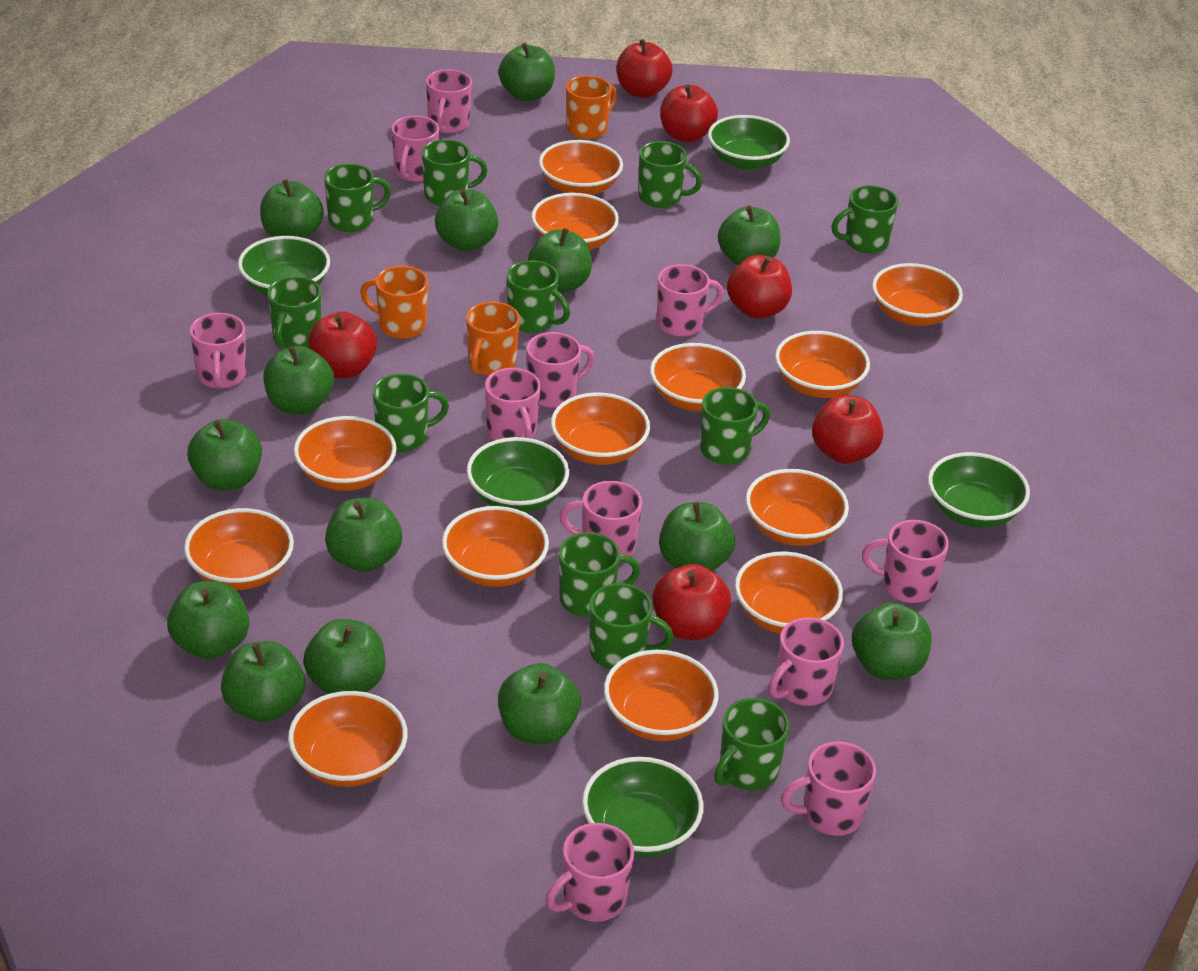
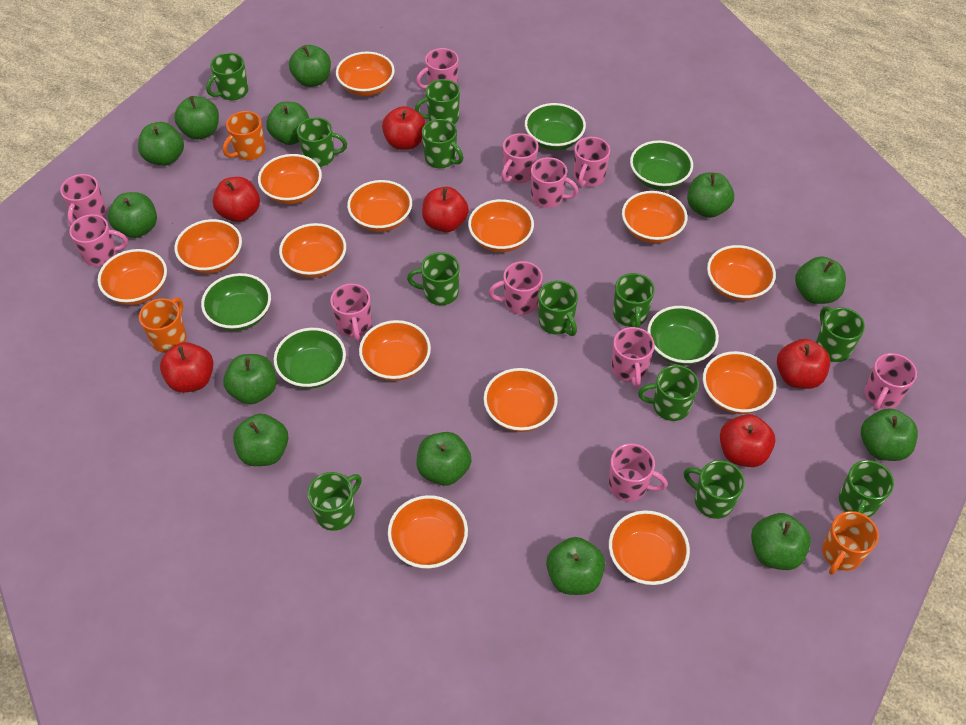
green apple: 14 -> 13
green mug: 11 -> 12
orange bowl: 13 -> 14

